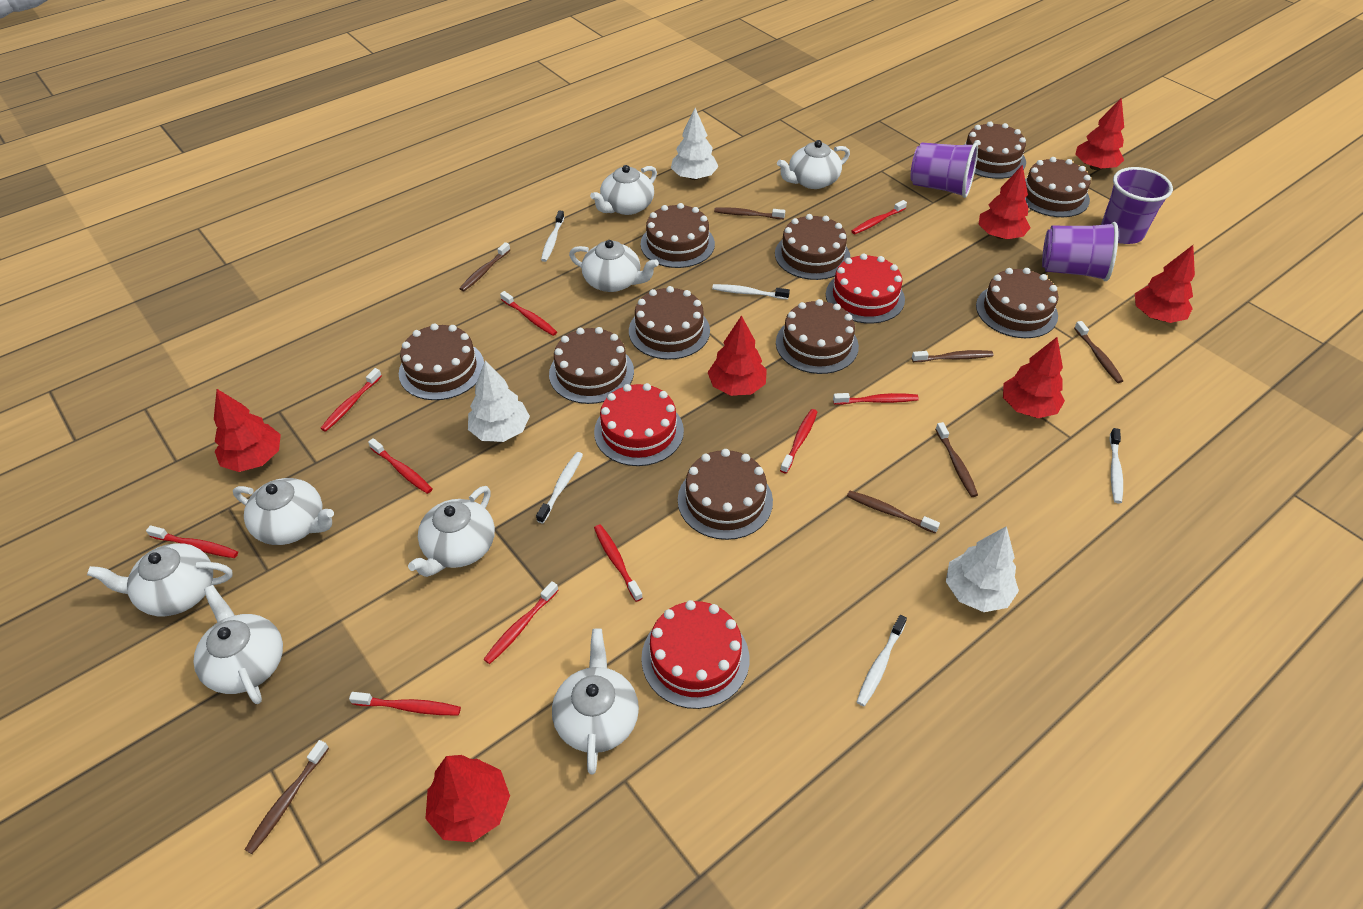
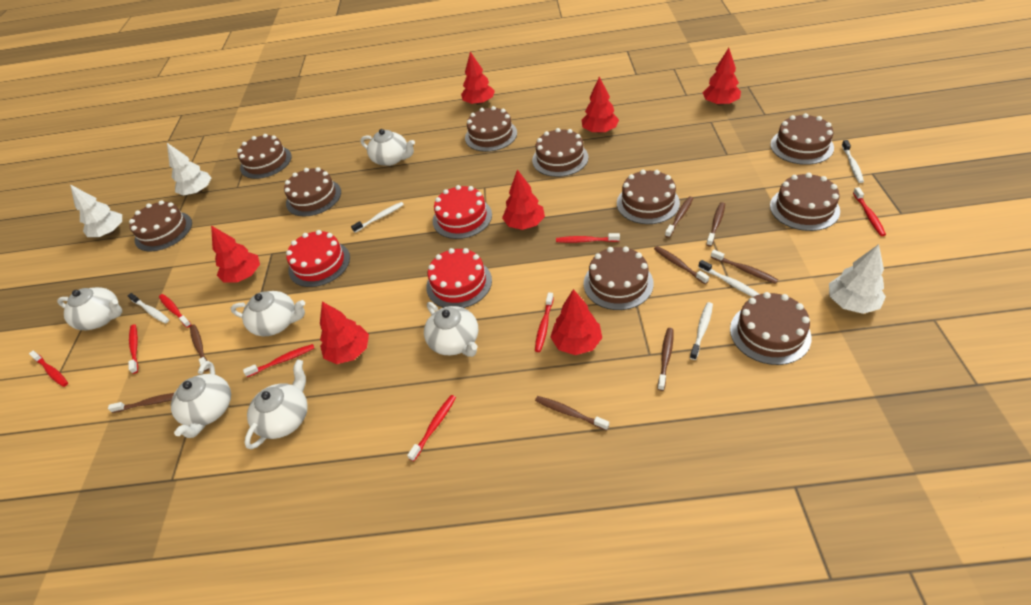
brown toothbrush: 7 -> 8
purple cup: 3 -> 0
red toothbrush: 10 -> 8
white teapot: 8 -> 6

